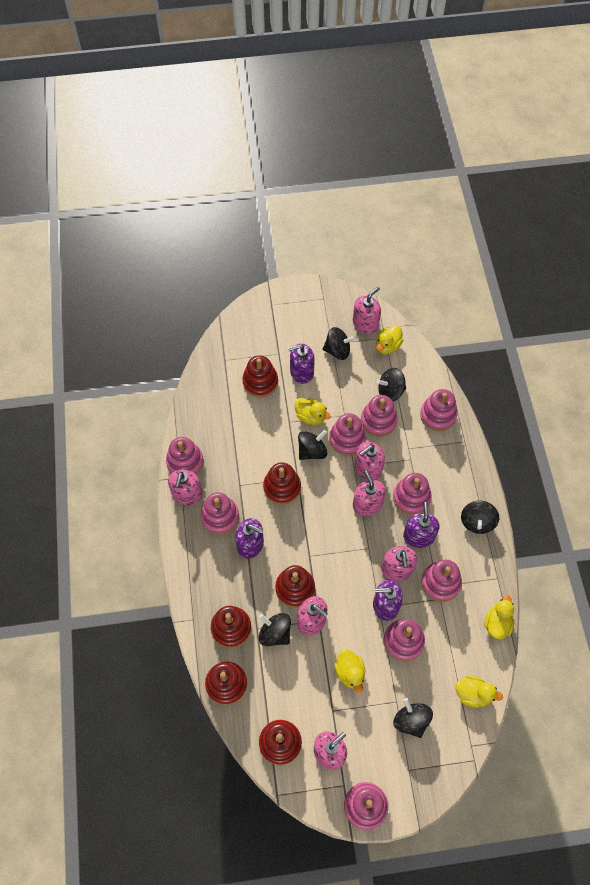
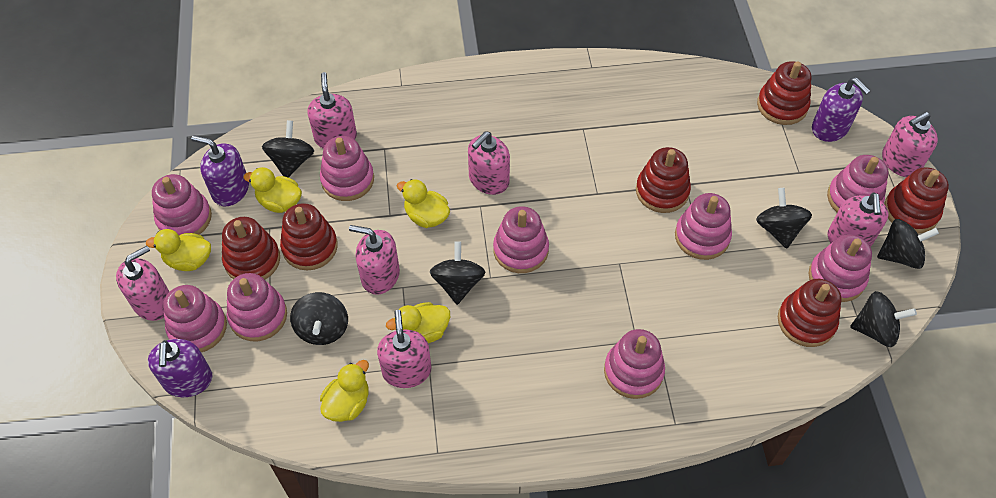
purple soap dispenser: 4 -> 3

